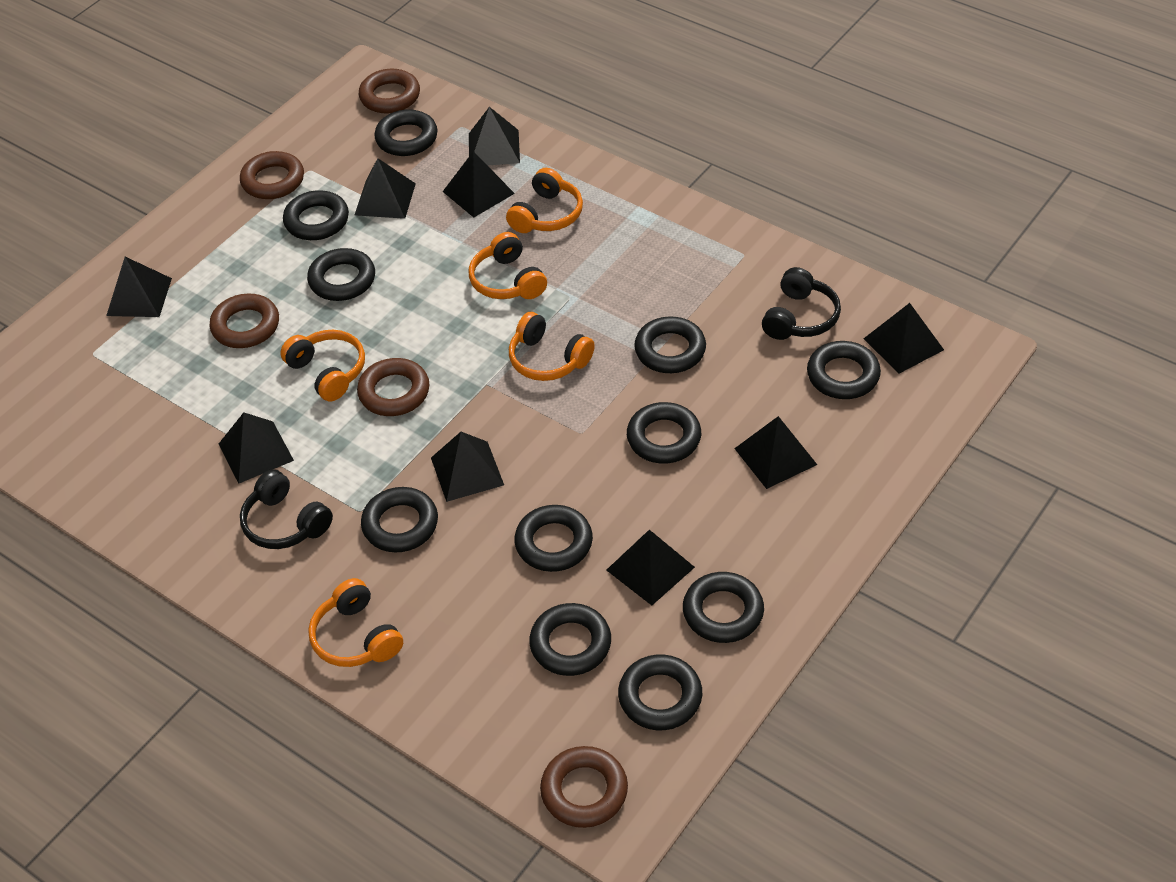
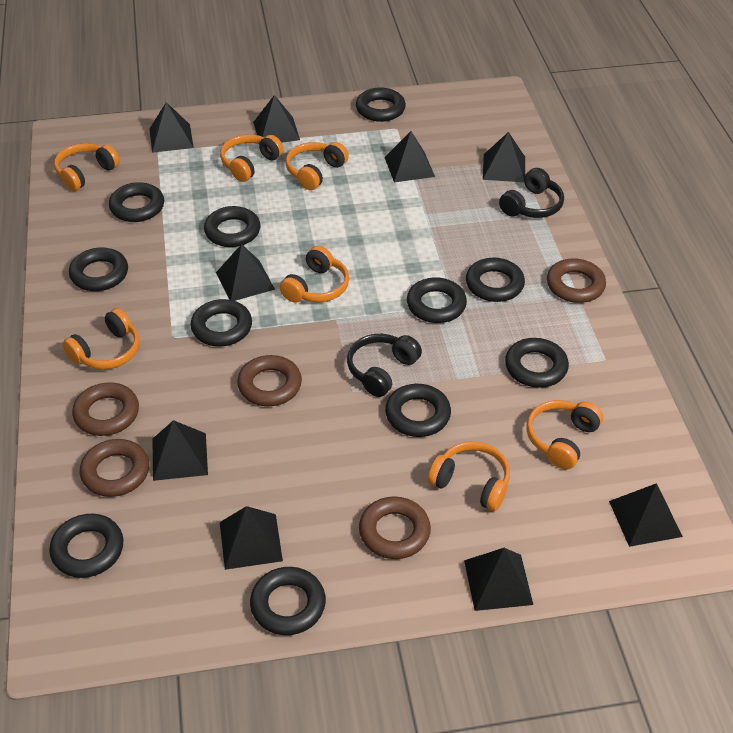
orange headphones: 5 -> 7

